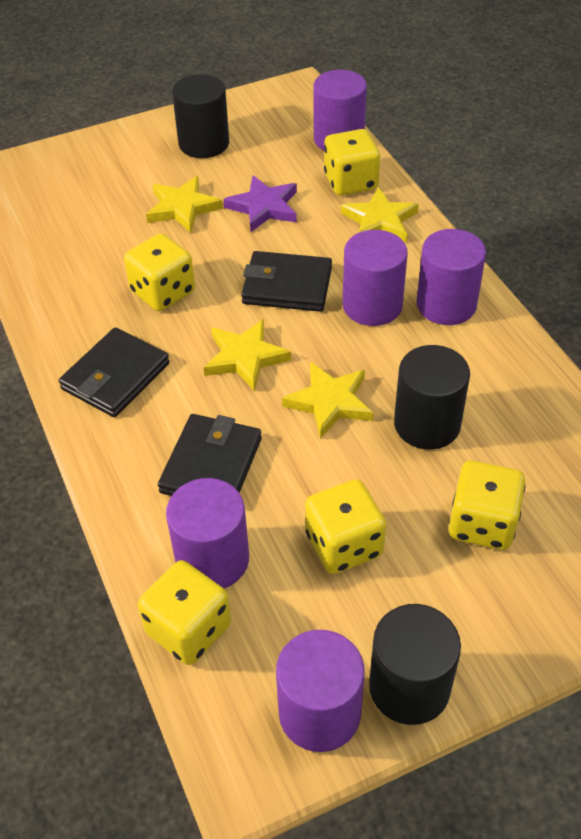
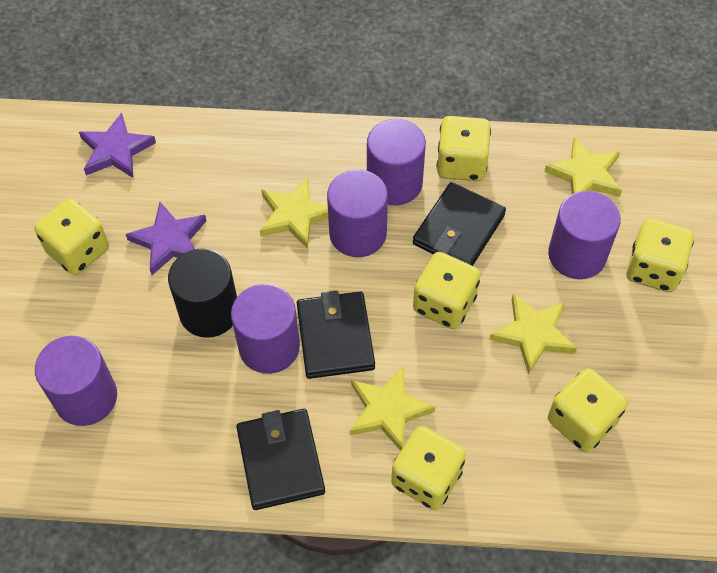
black cylinder: 3 -> 1
purple star: 1 -> 2
yellow dice: 5 -> 6

